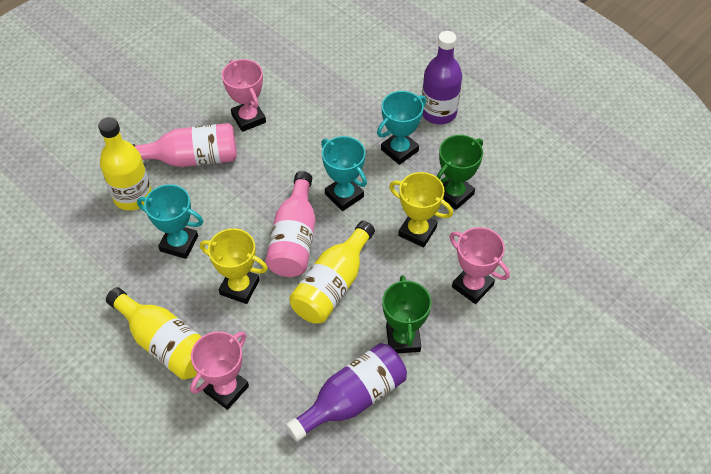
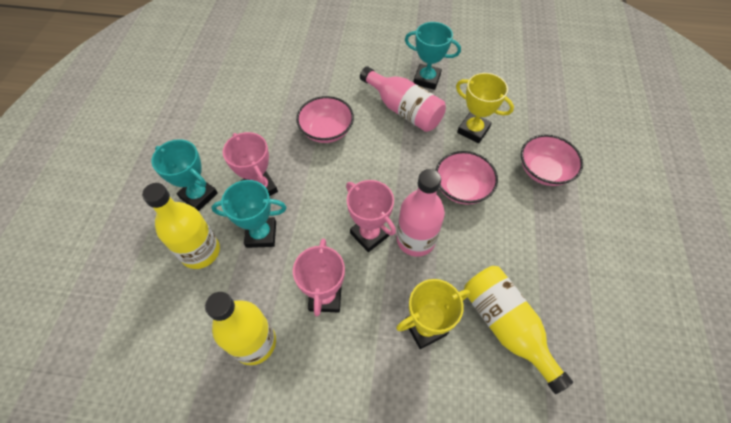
green trophy: 2 -> 0
pink bowl: 0 -> 3
purple bottle: 2 -> 0

